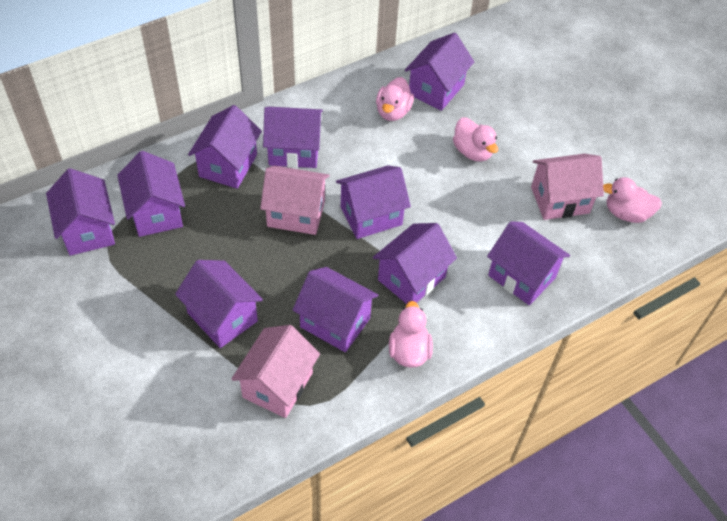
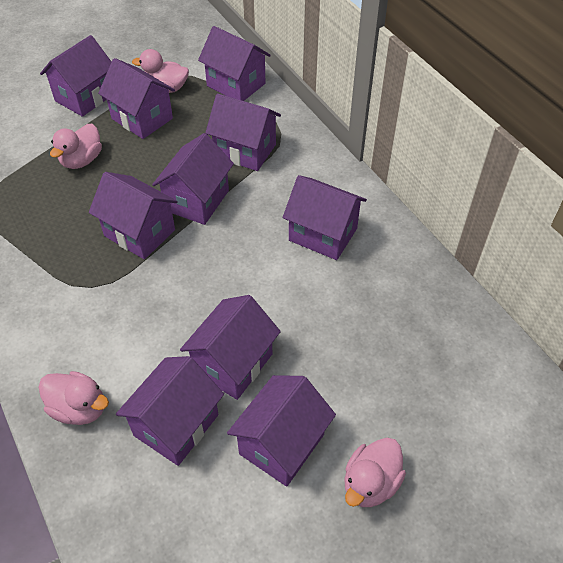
pink house: 3 -> 0

